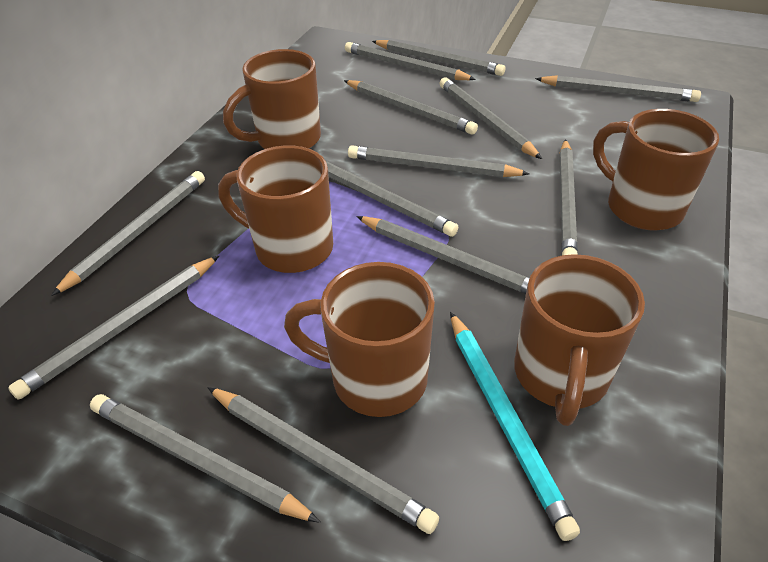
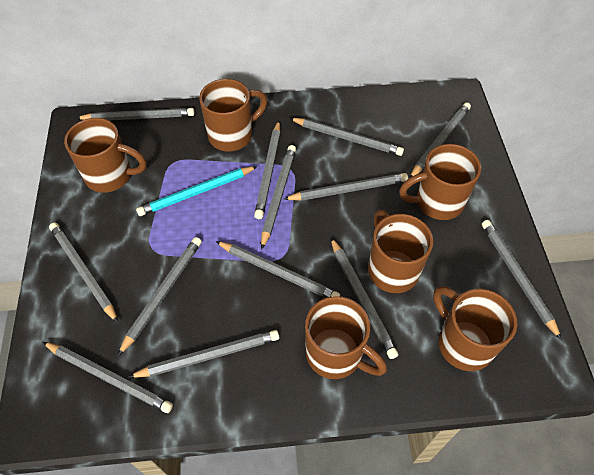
brown mug: 5 -> 6

